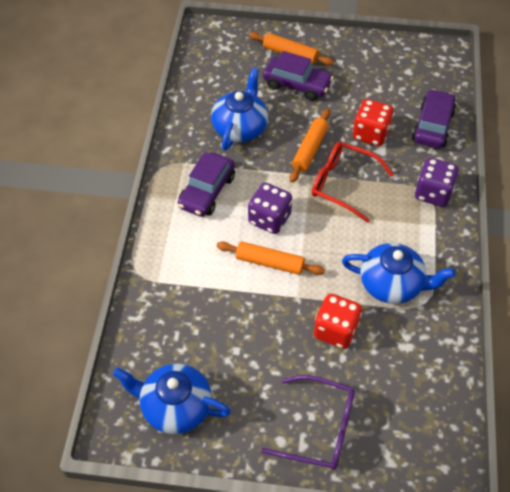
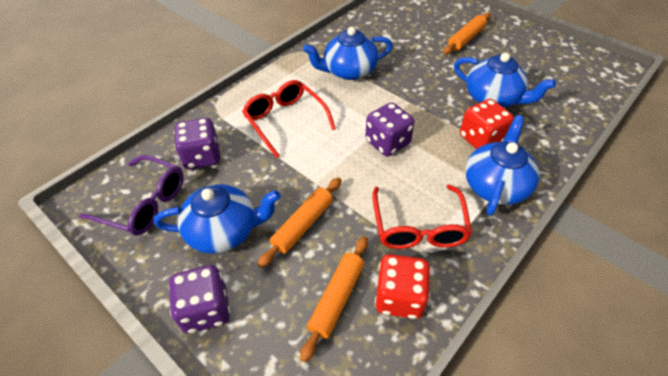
blue teapot: 3 -> 4
purple car: 3 -> 0
purple dice: 2 -> 3
red glasses: 1 -> 2

